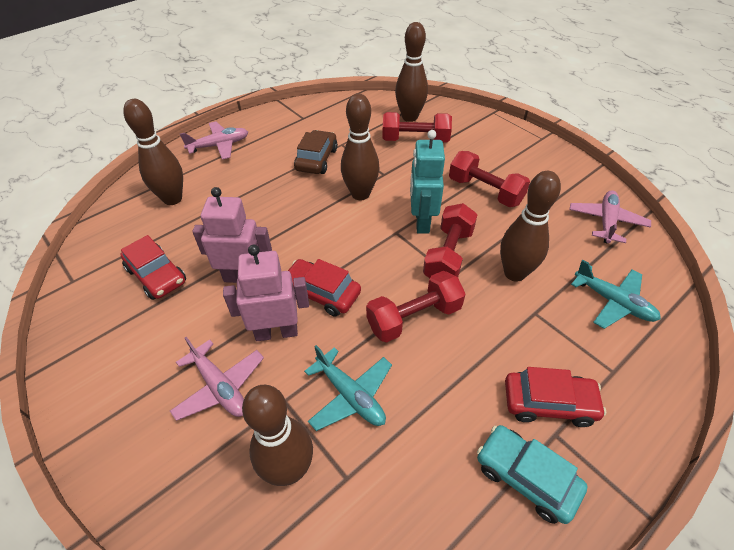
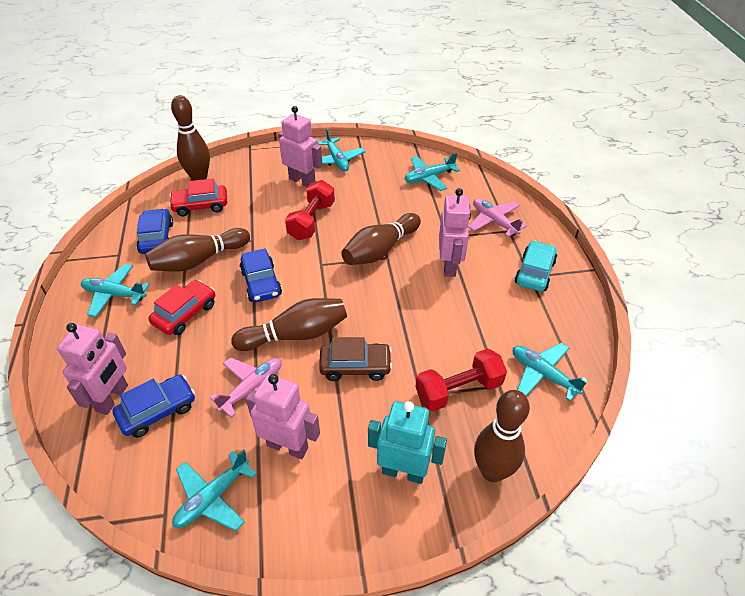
blue car: 0 -> 3
pink plane: 3 -> 2
pink robot: 2 -> 4
red car: 3 -> 2
red dumbbell: 4 -> 2
turquoise plane: 2 -> 5

